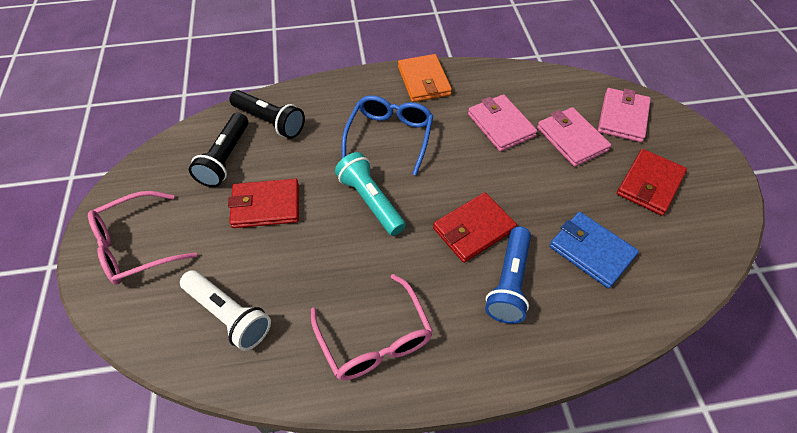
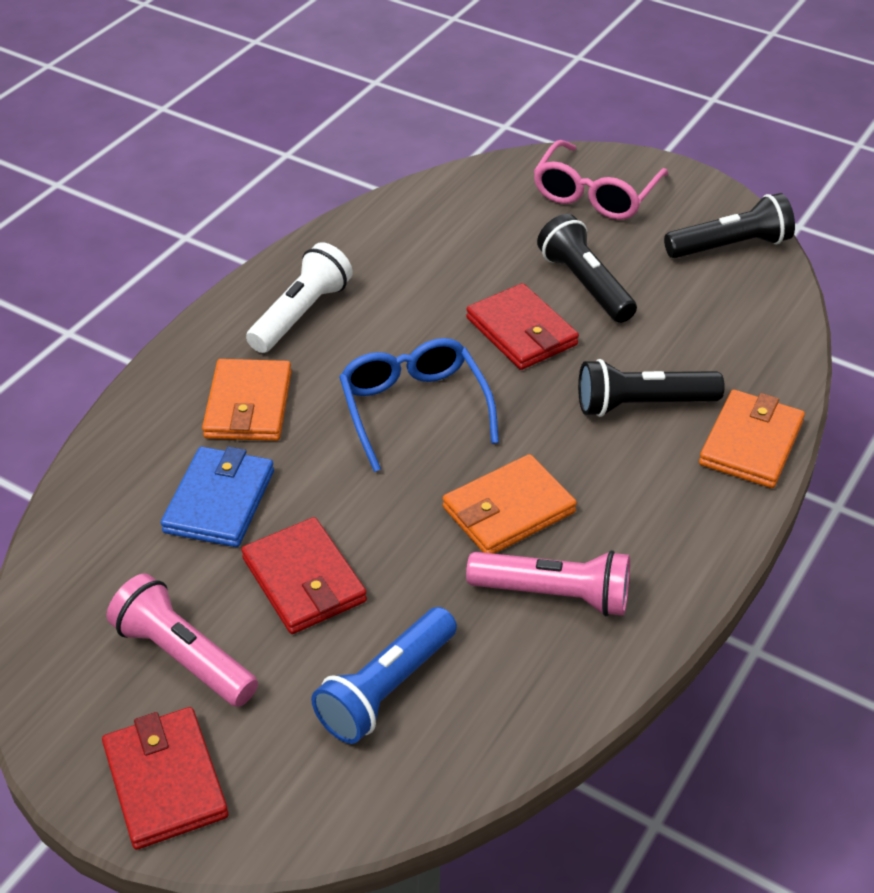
black flashlight: 2 -> 3
orange wallet: 1 -> 3
pink flashlight: 0 -> 2
pink glasses: 2 -> 1
pink wallet: 3 -> 0
turquoise flashlight: 1 -> 0

